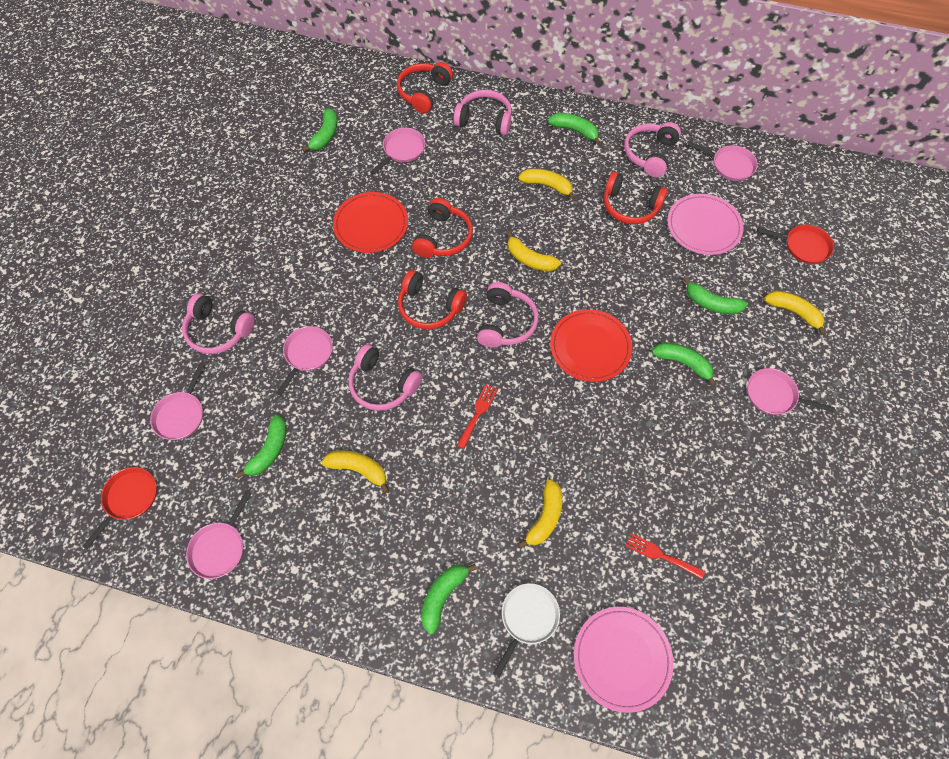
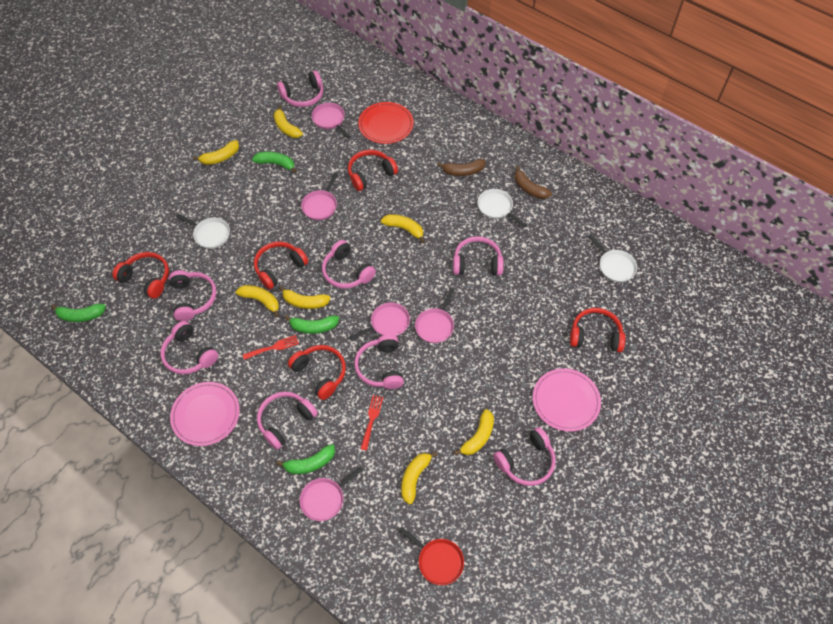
brown banana: 0 -> 2
green banana: 6 -> 4
pink headphones: 5 -> 8
pink pan: 6 -> 5
red headphones: 4 -> 5
red pan: 2 -> 1
red plate: 2 -> 1
white pan: 1 -> 3
yellow banana: 5 -> 7

